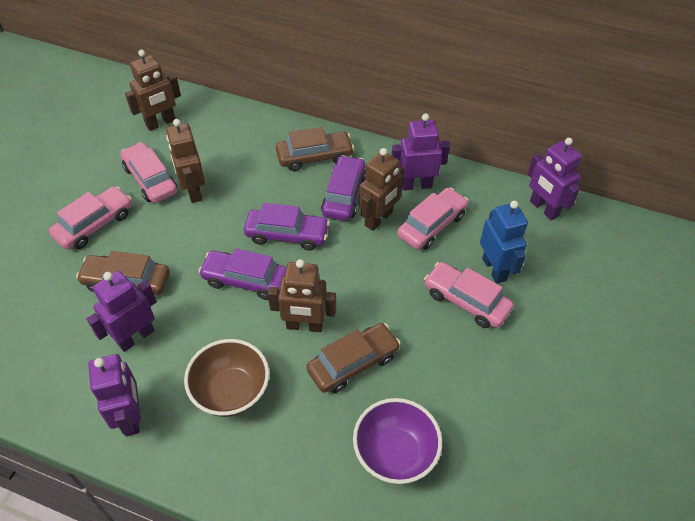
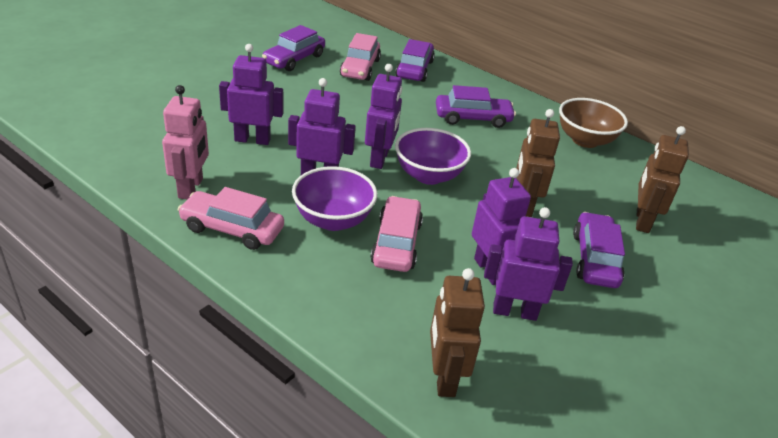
blue robot: 1 -> 0
brown car: 3 -> 0
brown robot: 4 -> 3
pink car: 4 -> 3
pink robot: 0 -> 1
purple bowl: 1 -> 2
purple car: 3 -> 4
purple robot: 4 -> 5

